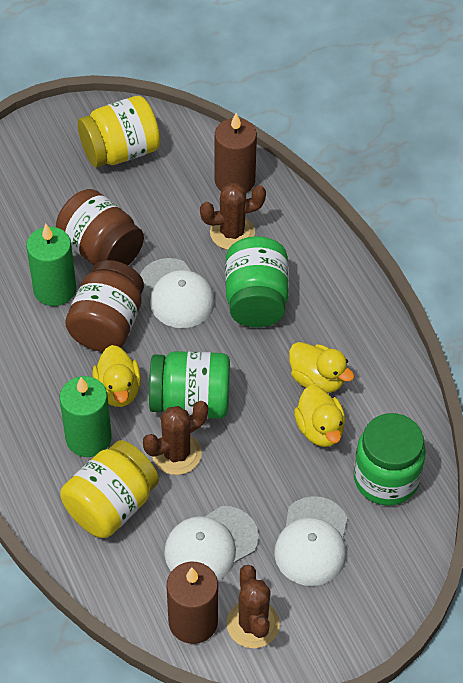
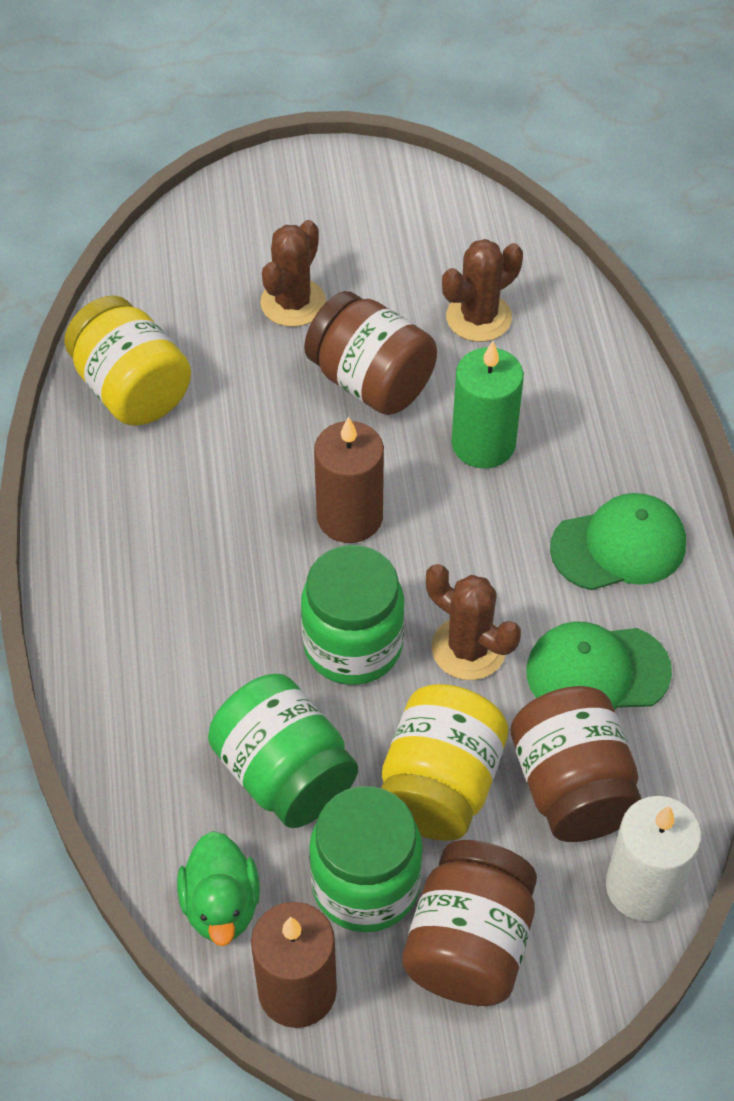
brown jar: 2 -> 3
green candle: 2 -> 1
green cap: 0 -> 2
green duck: 0 -> 1
white candle: 0 -> 1
white cap: 3 -> 0
yellow duck: 3 -> 0

